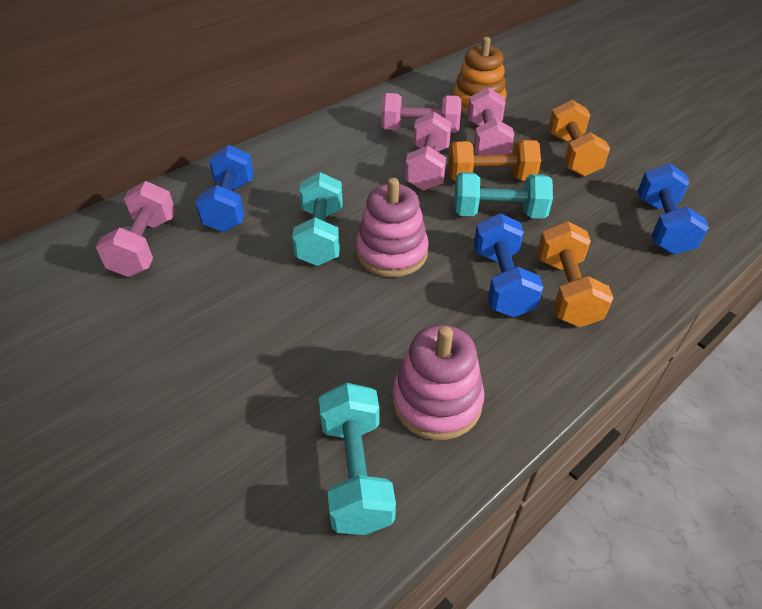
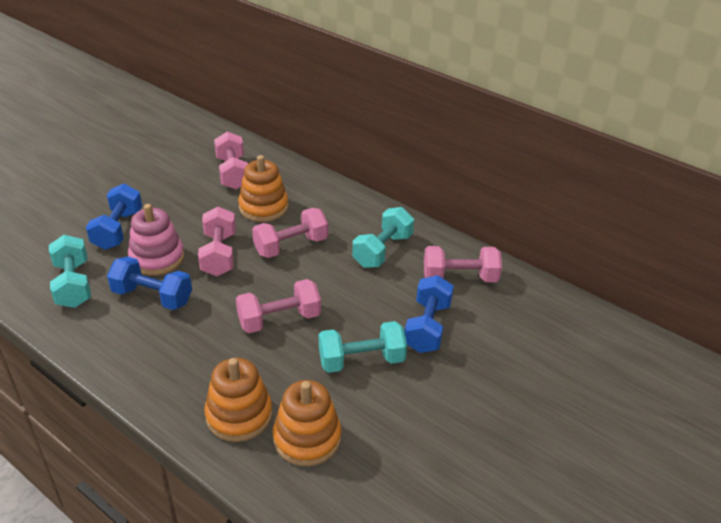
orange dumbbell: 3 -> 0
orange stacking toy: 1 -> 3
pink dumbbell: 4 -> 5
pink stacking toy: 2 -> 1

